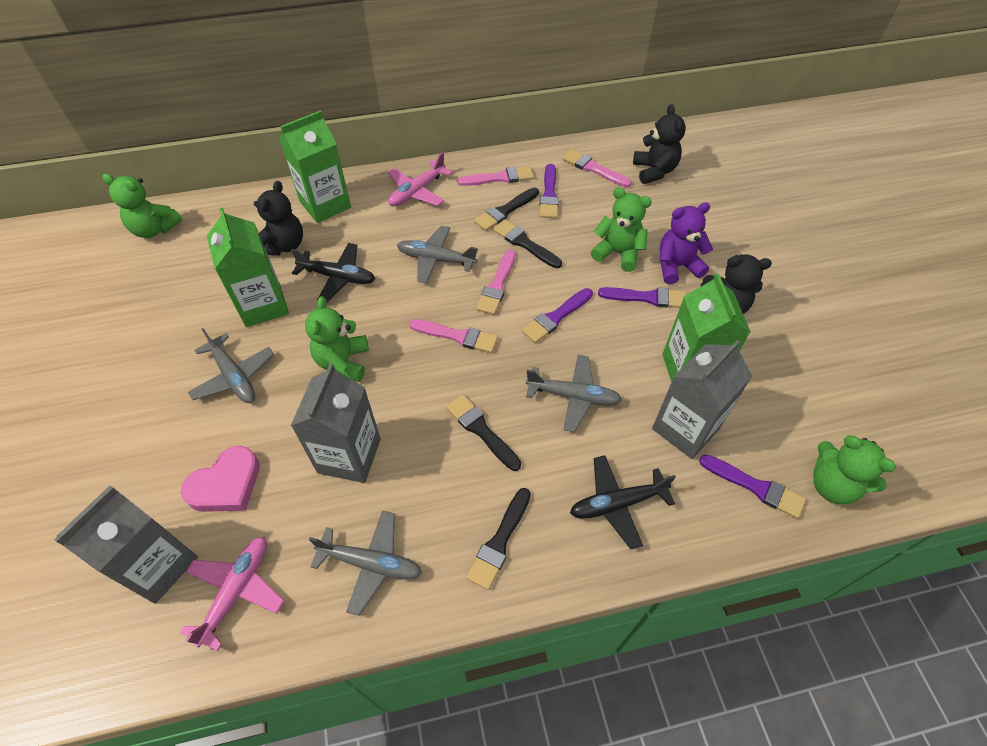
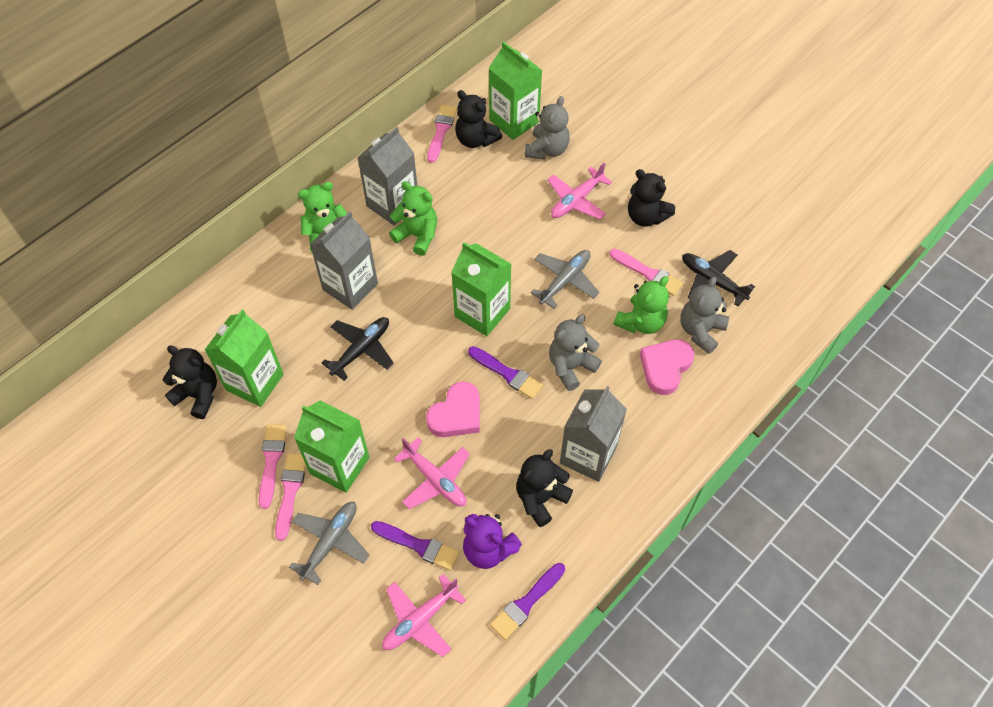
black brush: 4 -> 0
black teddy bear: 3 -> 4
green carton: 3 -> 4
green teddy bear: 4 -> 3
grey plane: 4 -> 2
grey teddy bear: 0 -> 3
pink heart: 1 -> 2
pink plane: 2 -> 3
purple brush: 4 -> 3

